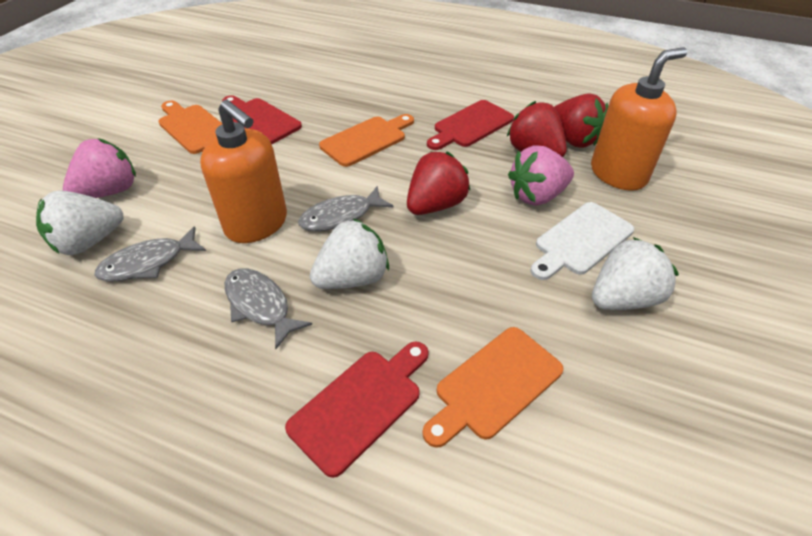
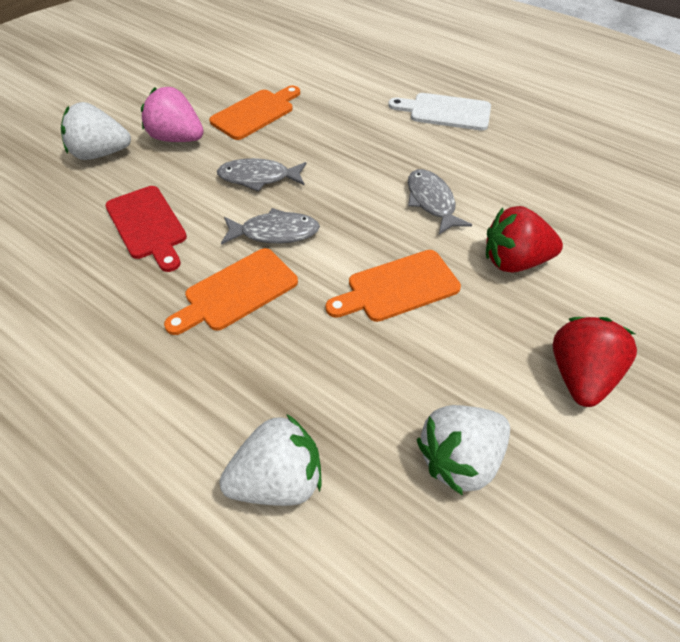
orange soap dispenser: 2 -> 0
pink strawberry: 2 -> 1
red cutting board: 3 -> 1
red strawberry: 3 -> 2

